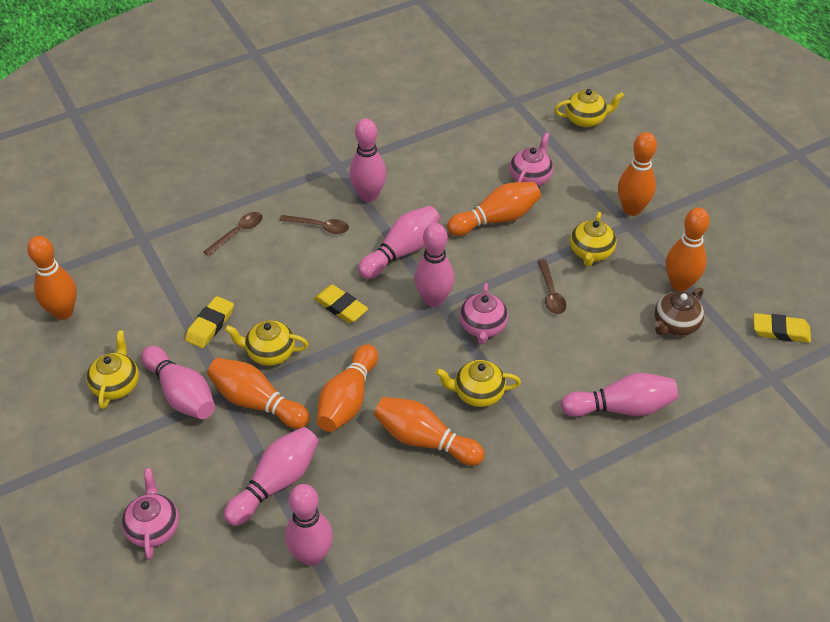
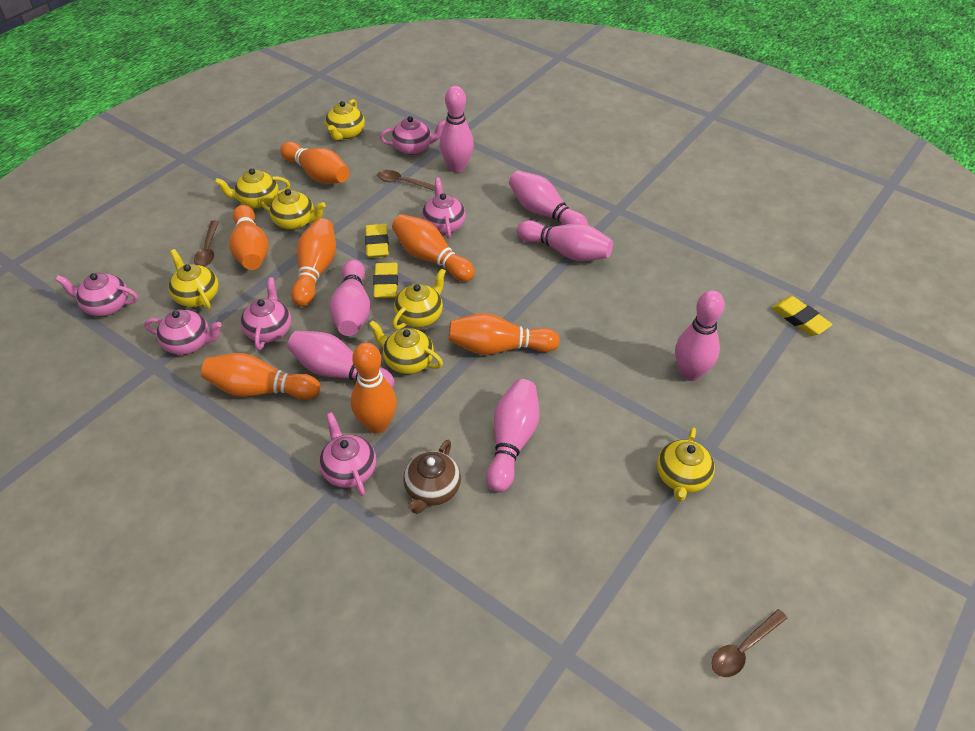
pink teapot: 3 -> 6
yellow teapot: 5 -> 7

